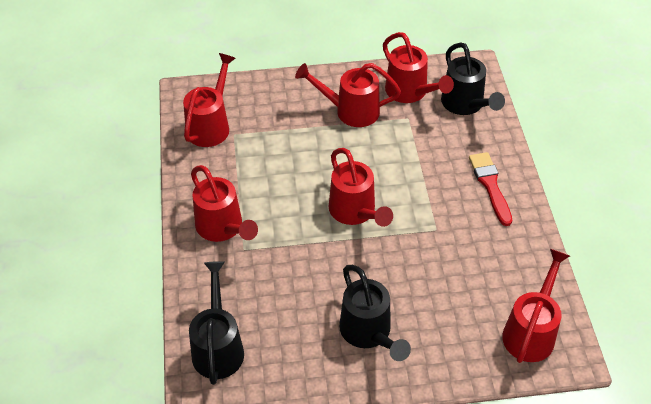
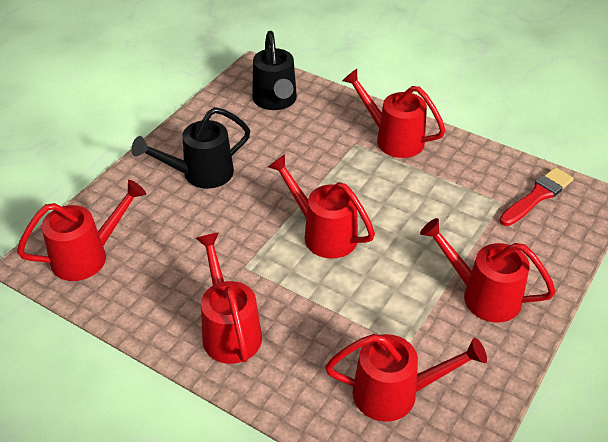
black watering can: 3 -> 2

